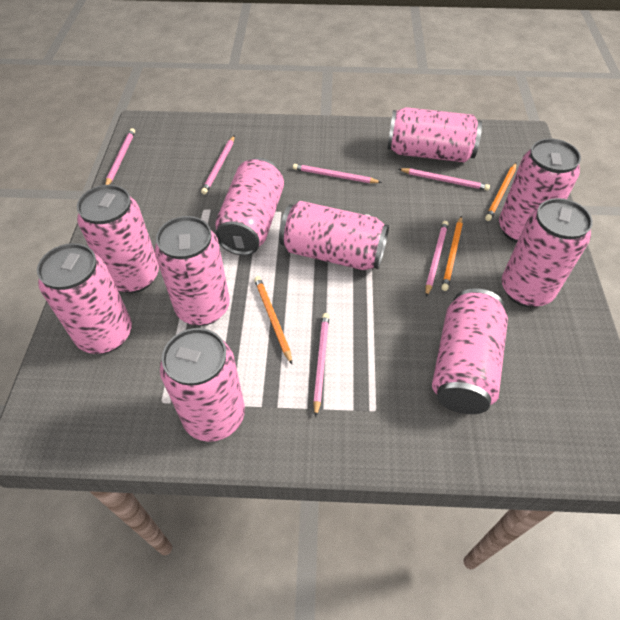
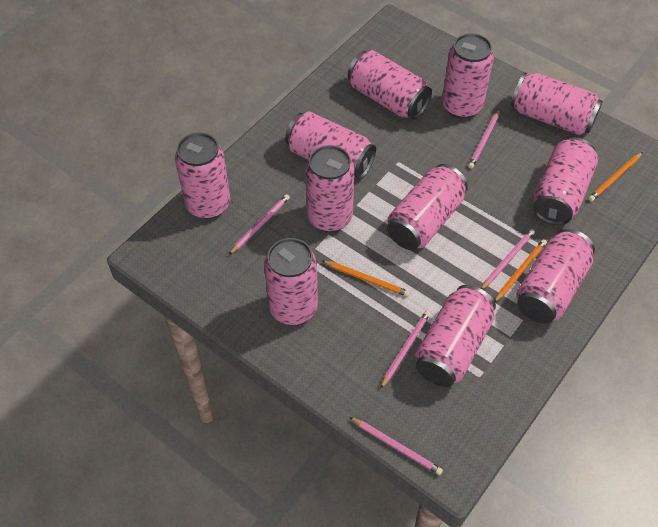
pink can: 10 -> 11
pink pencil: 6 -> 5

